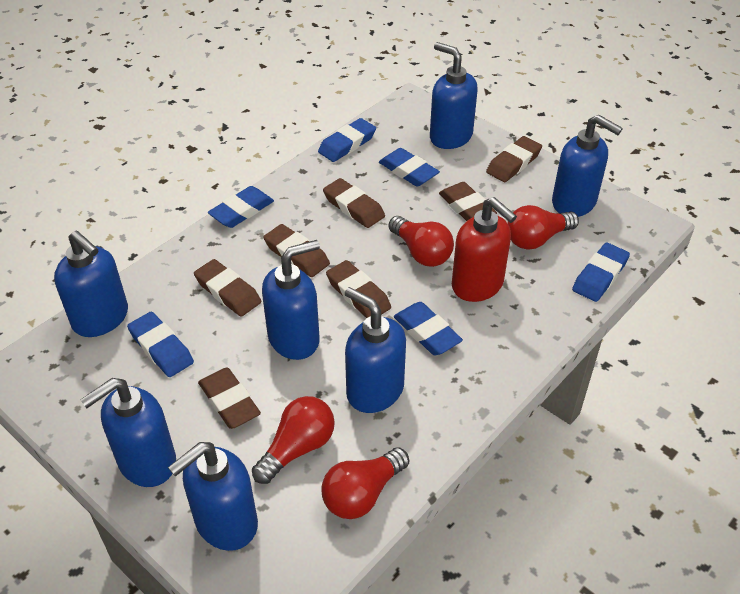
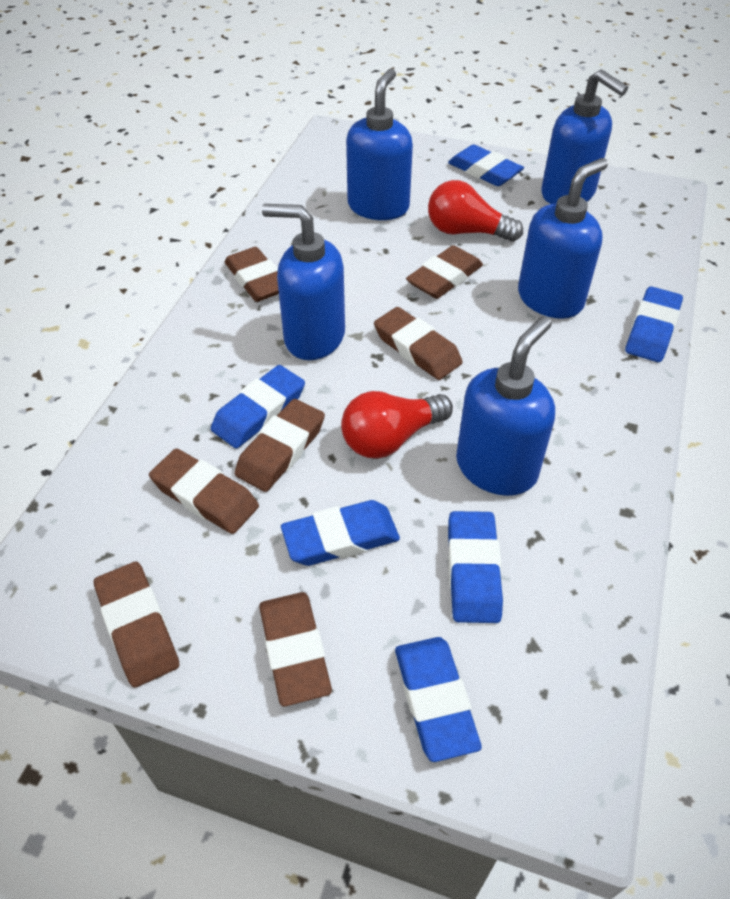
blue soap dispenser: 7 -> 5
red light bulb: 4 -> 2
red soap dispenser: 1 -> 0

